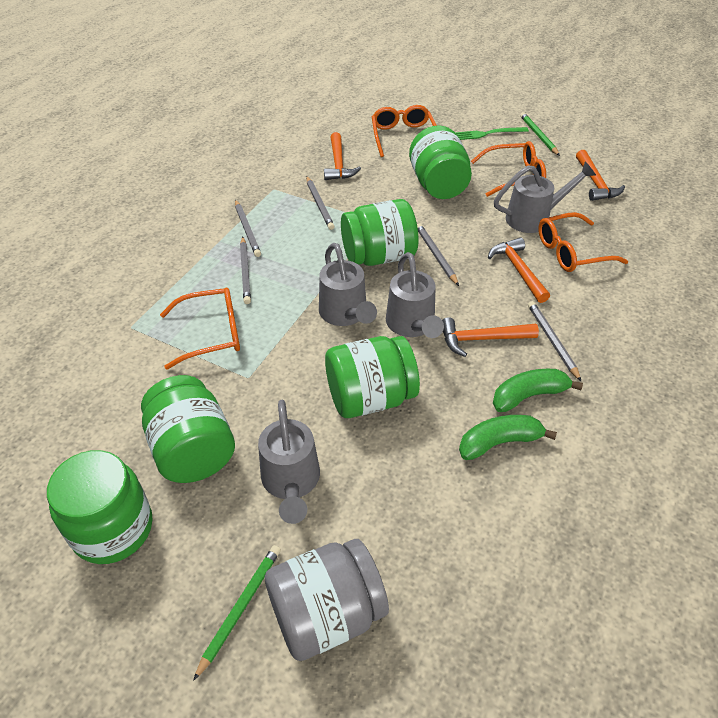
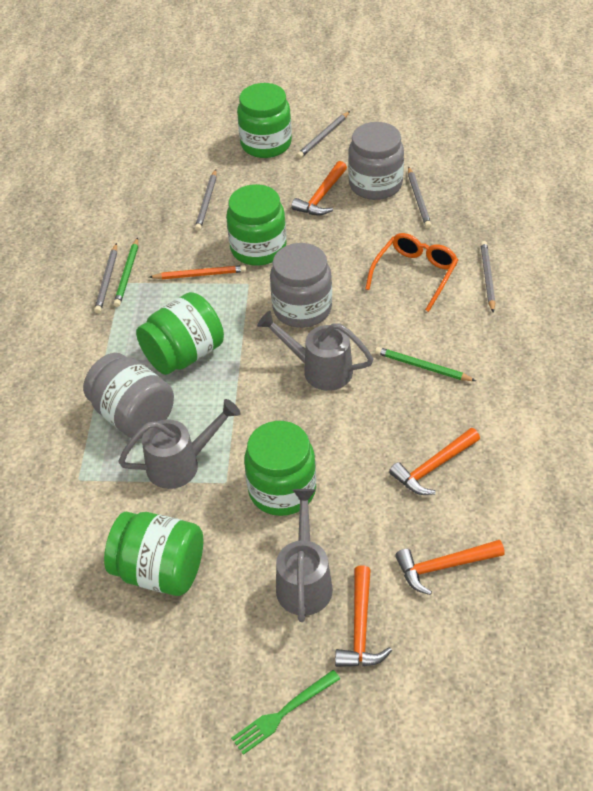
green banana: 2 -> 0
grey jar: 1 -> 3
grey watering can: 4 -> 3
orange glasses: 4 -> 1
orange pencil: 0 -> 1

